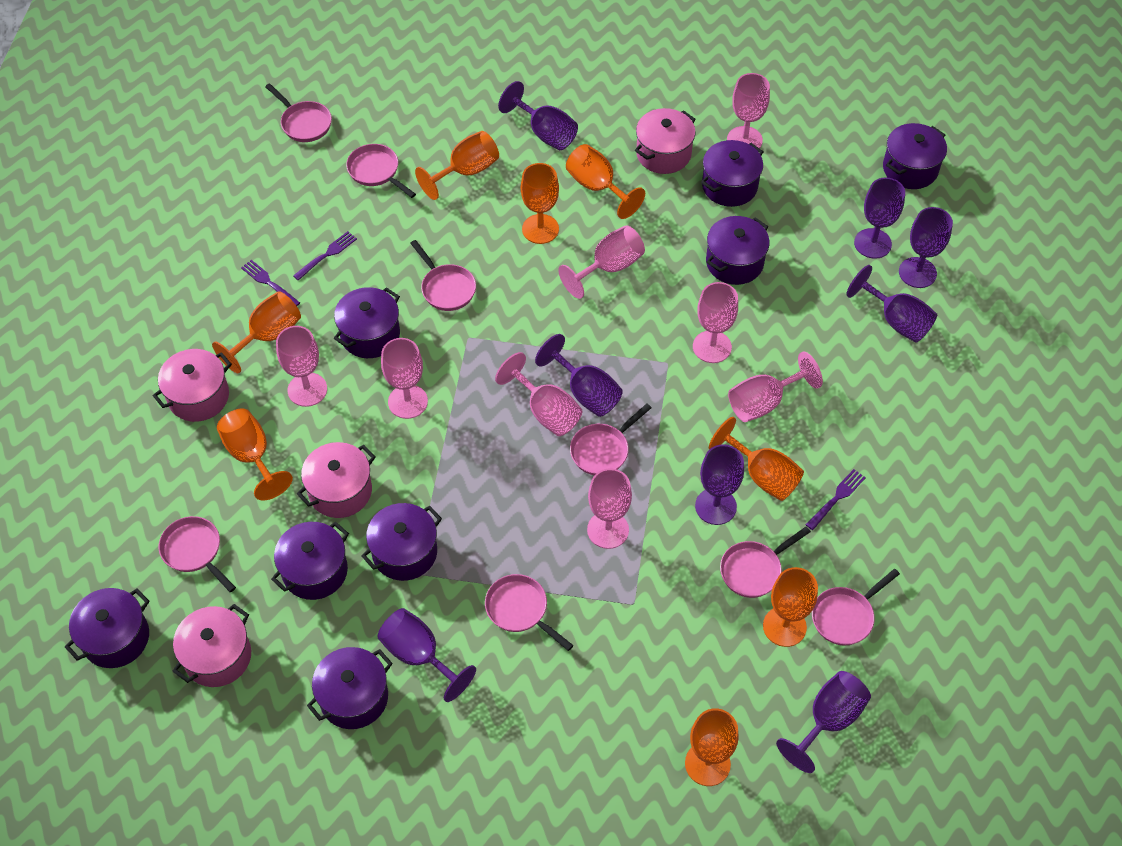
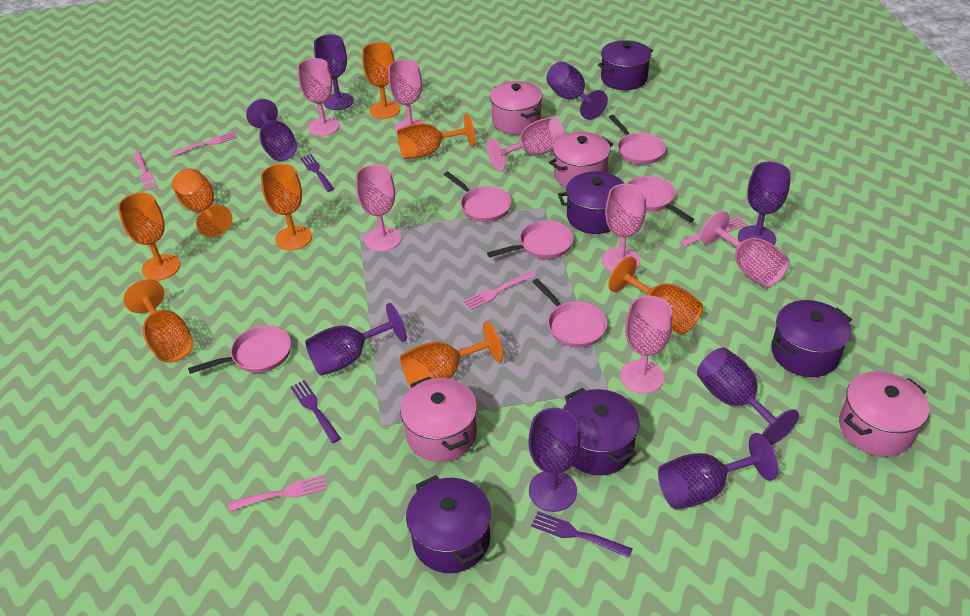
pink fork: 0 -> 5
pink goblet: 8 -> 7
pink pan: 8 -> 6
purple pot: 8 -> 5

